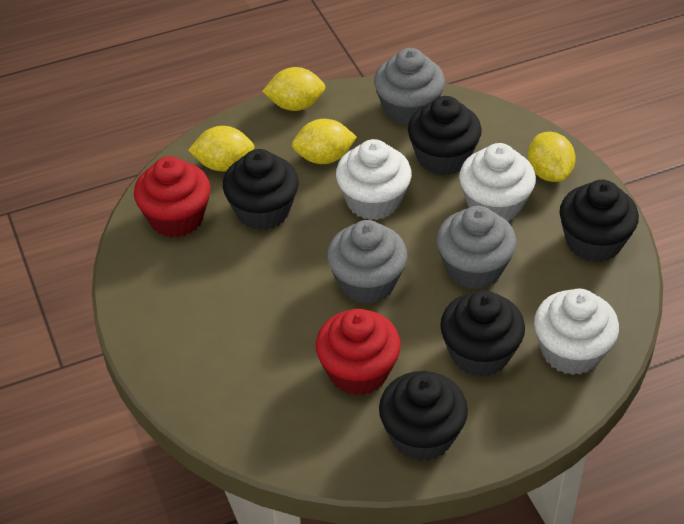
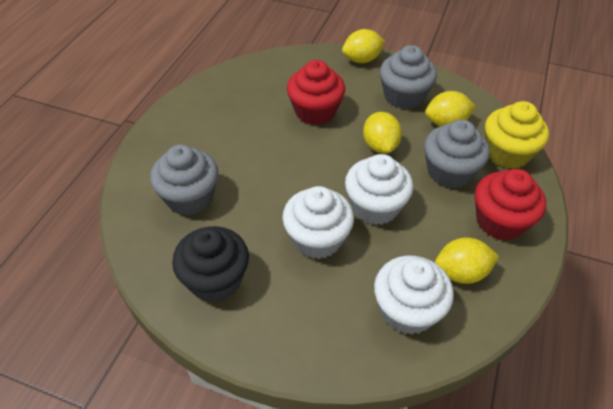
black cupcake: 5 -> 1
yellow cupcake: 0 -> 1

